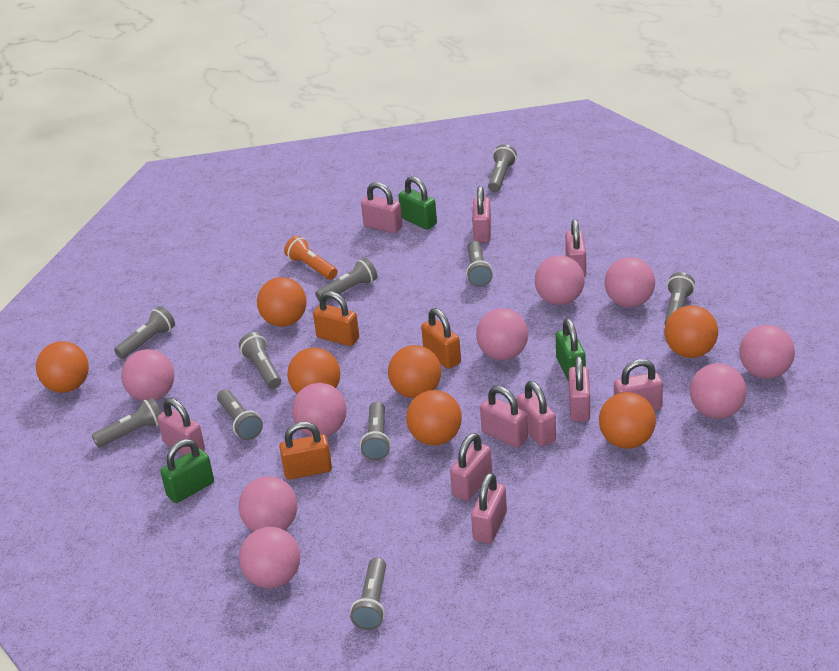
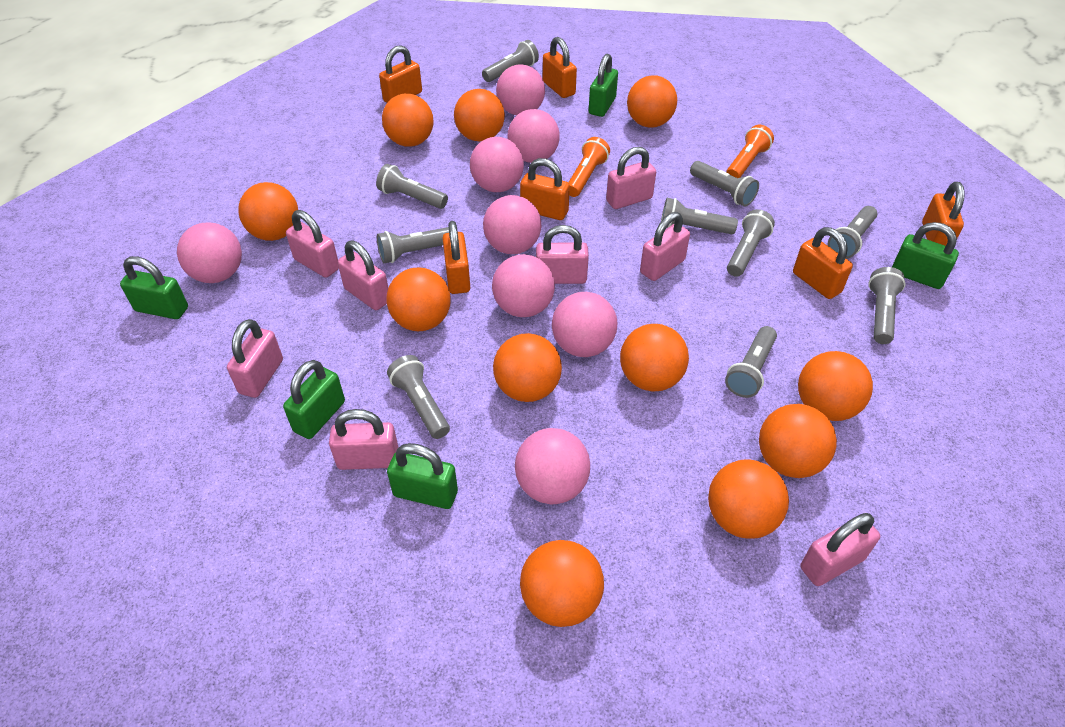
green padlock: 3 -> 5
orange ball: 7 -> 11
orange flashlight: 1 -> 2
orange padlock: 3 -> 6
pink ball: 9 -> 8
pink padlock: 10 -> 8

